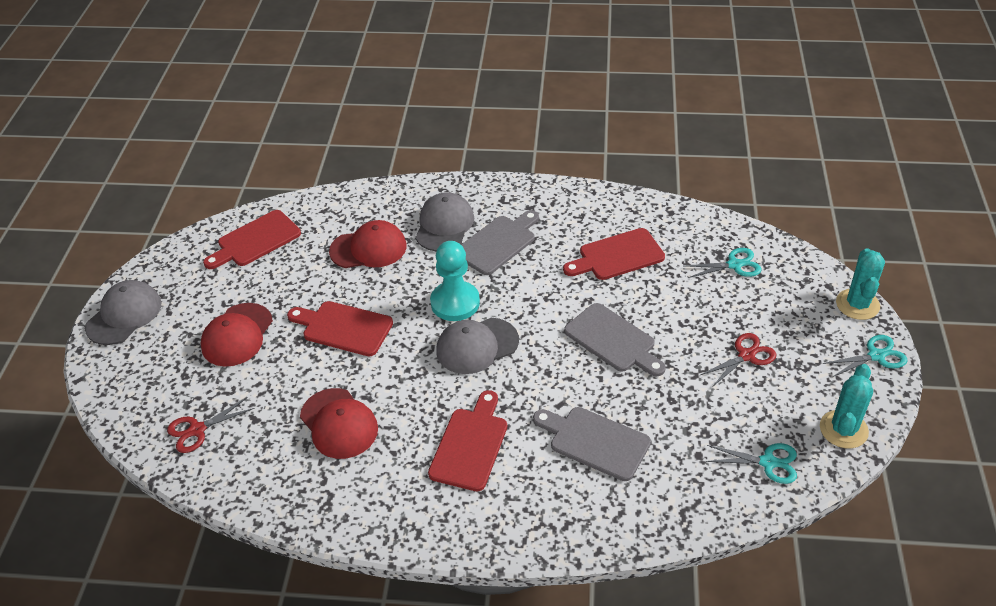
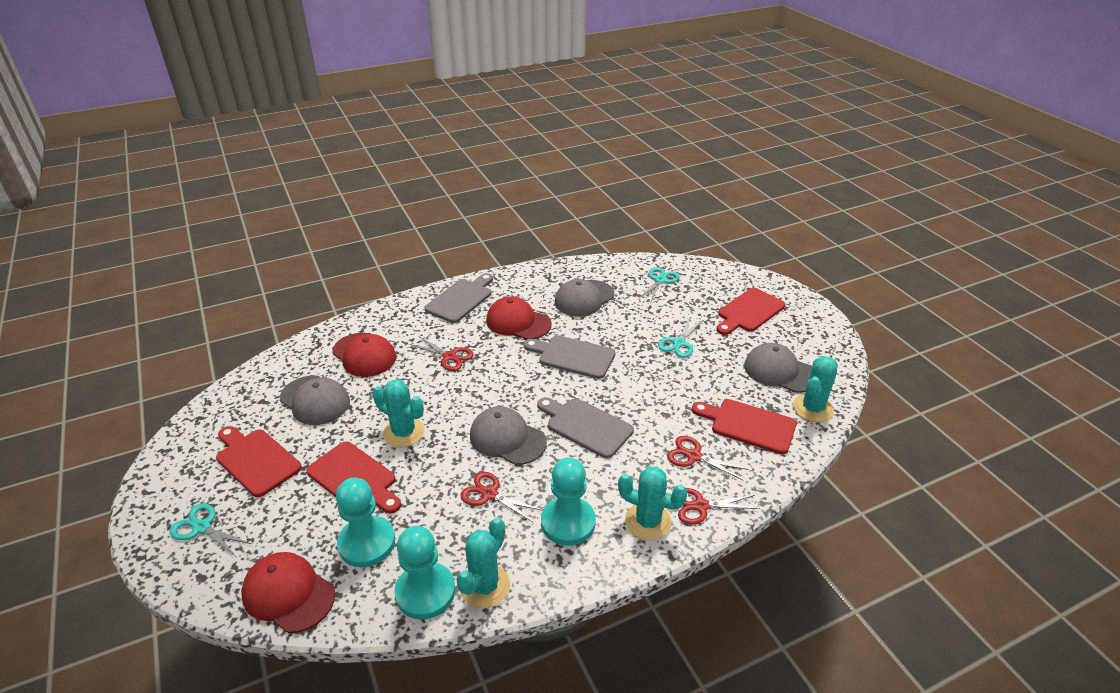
grey cap: 3 -> 4
red scissors: 2 -> 4
turquoise cactus: 2 -> 4
turquoise pawn: 1 -> 3

